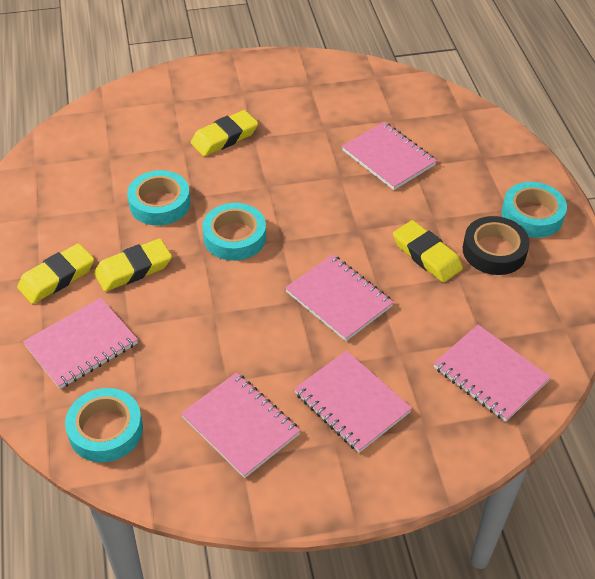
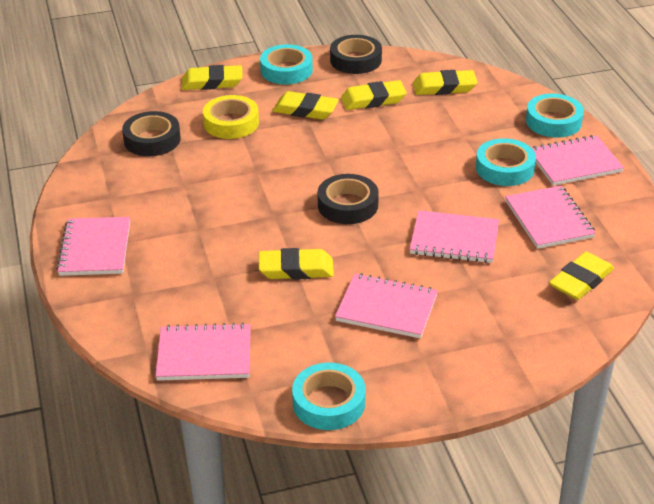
black tape: 1 -> 3
yellow eraser: 4 -> 6
yellow tape: 0 -> 1

